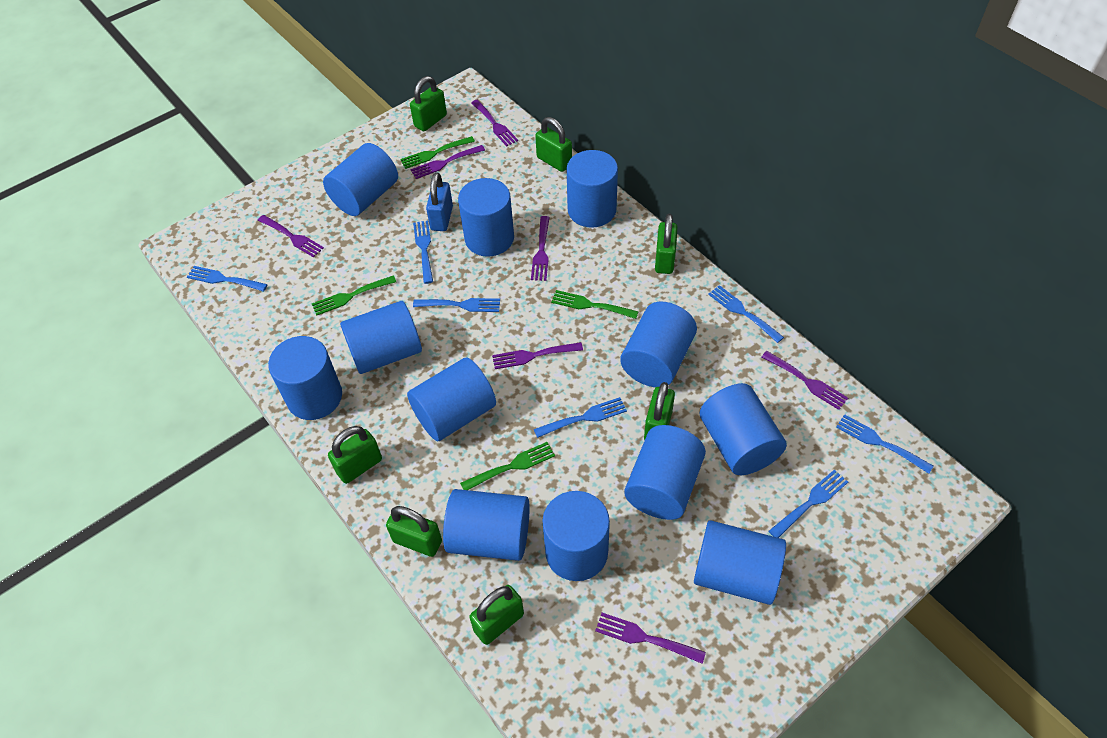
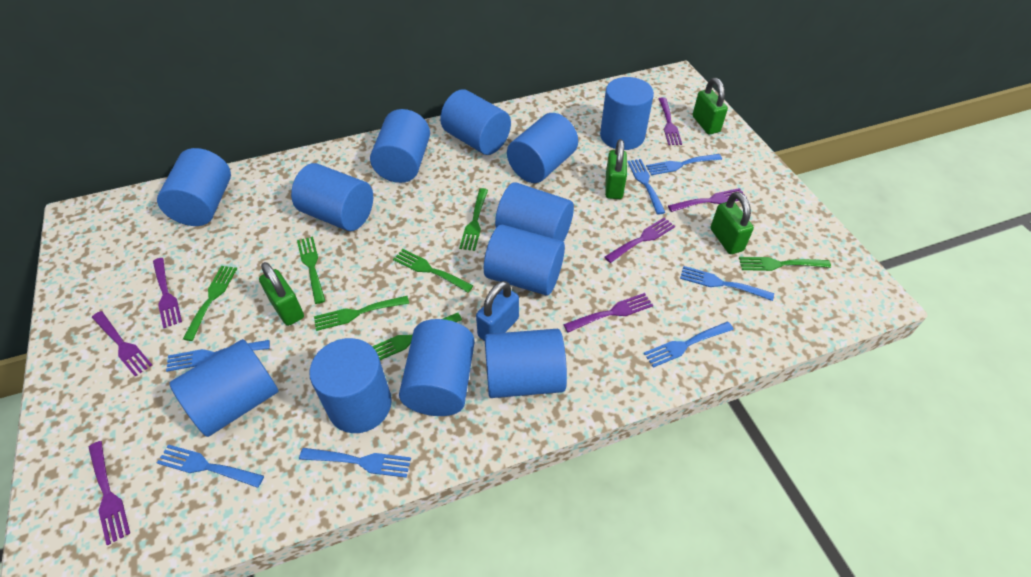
green fork: 4 -> 7
green padlock: 7 -> 4

